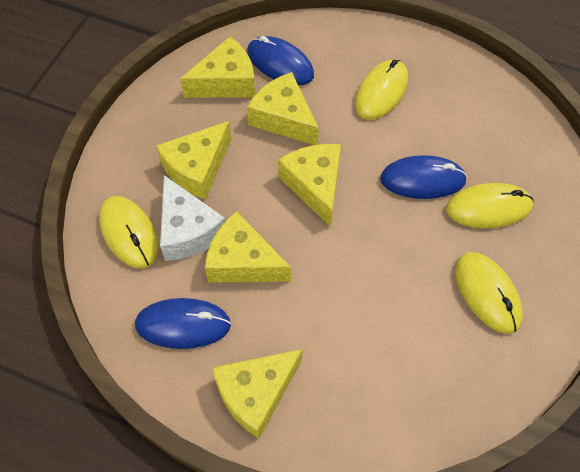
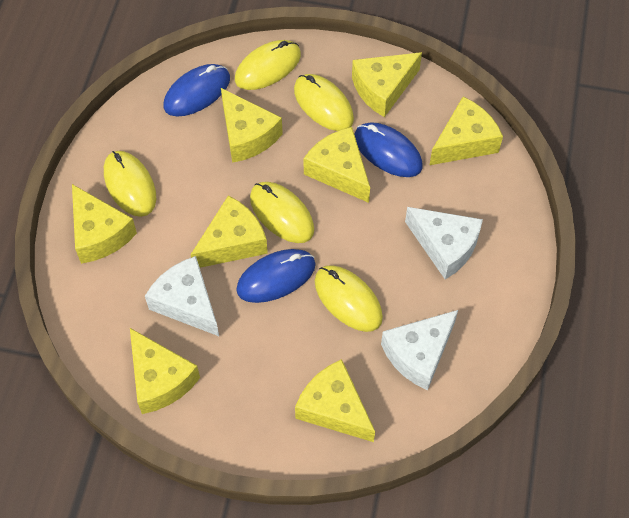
white cheese: 1 -> 3
yellow cheese: 6 -> 8
yellow mouse: 4 -> 5

